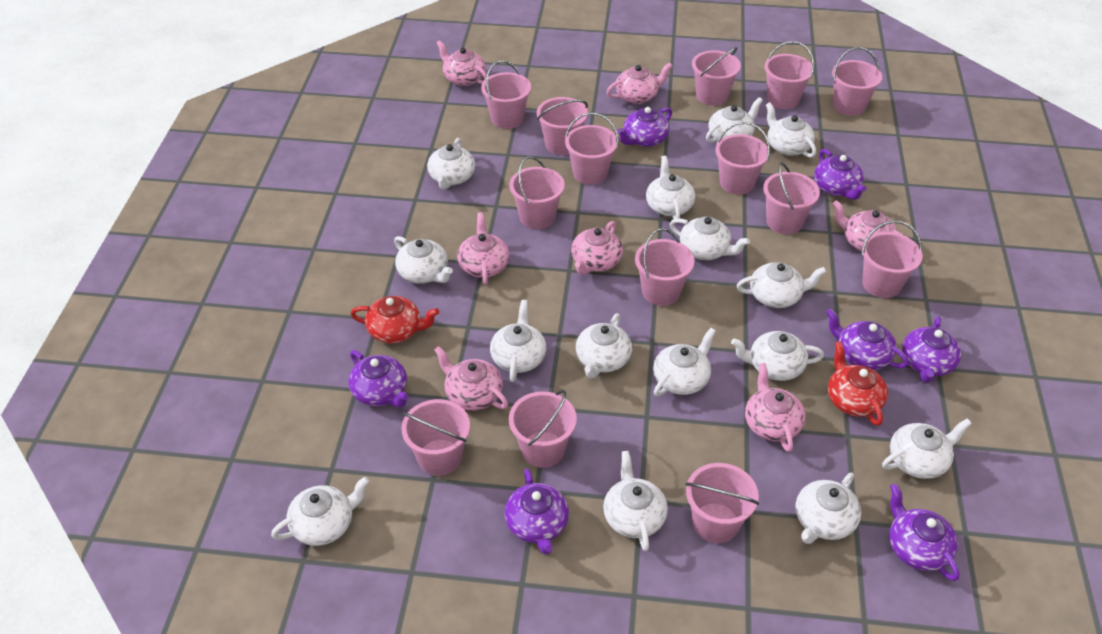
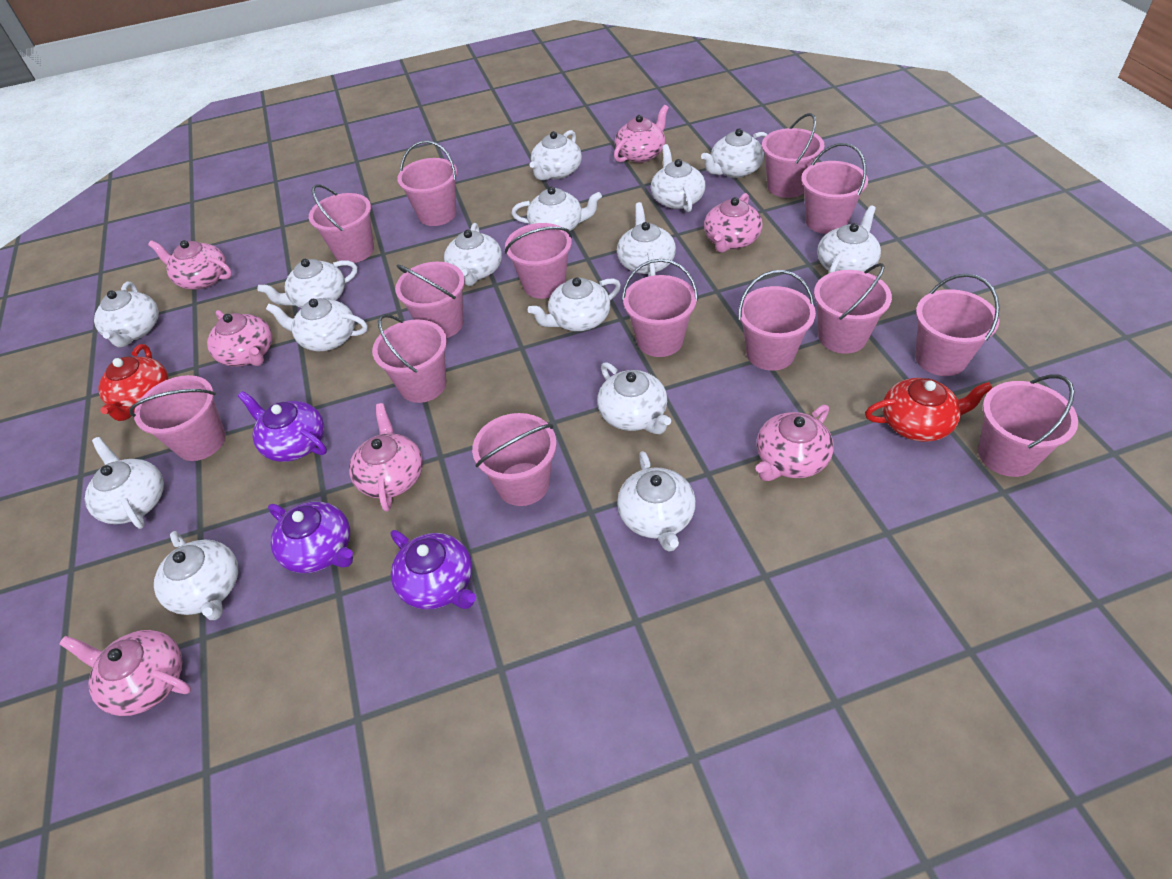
purple teapot: 7 -> 3

